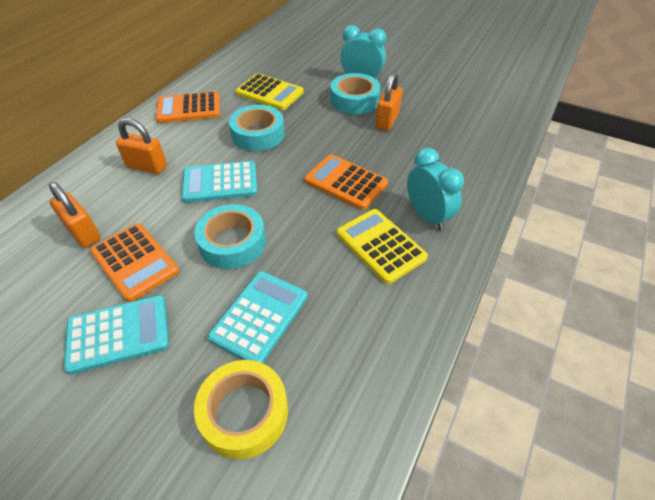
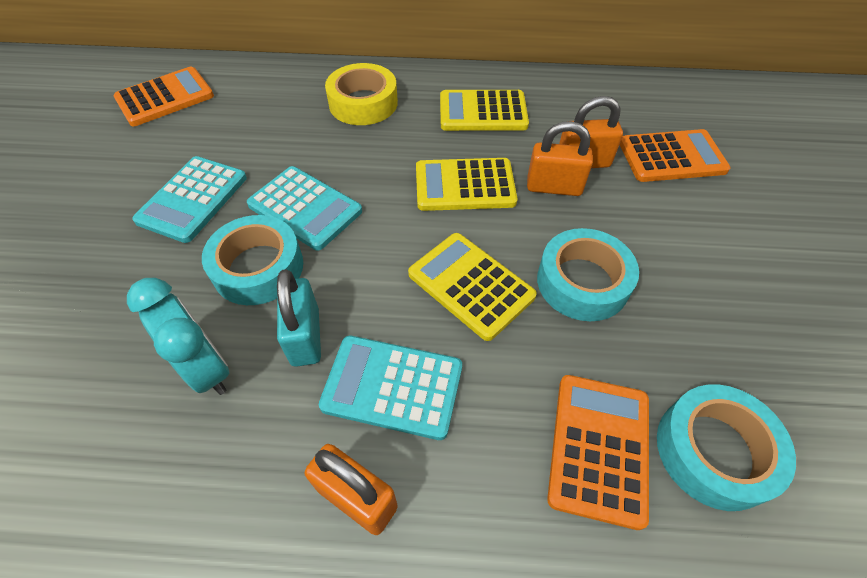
turquoise clock: 2 -> 1
turquoise padlock: 0 -> 1
yellow calculator: 2 -> 3

